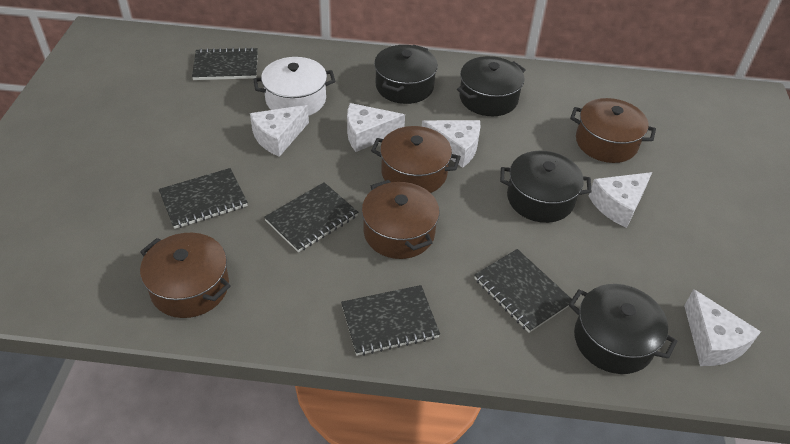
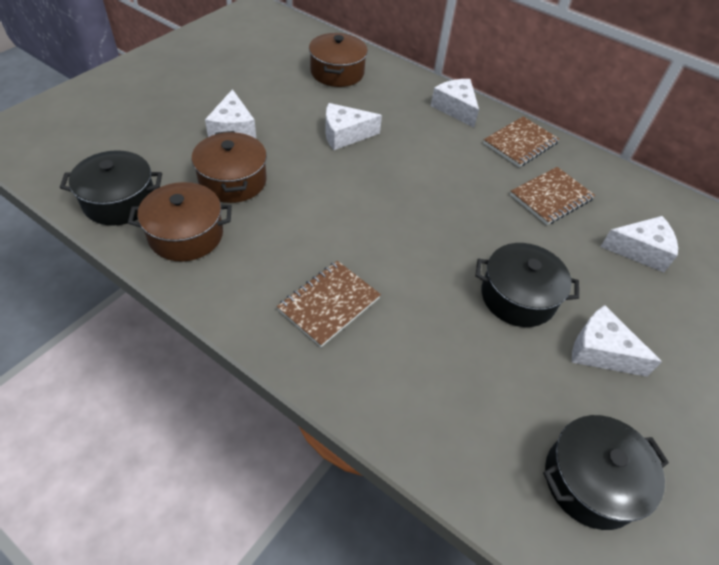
black notebook: 5 -> 0
black pot: 4 -> 3
brown notebook: 0 -> 3
brown pot: 4 -> 3
white pot: 1 -> 0

